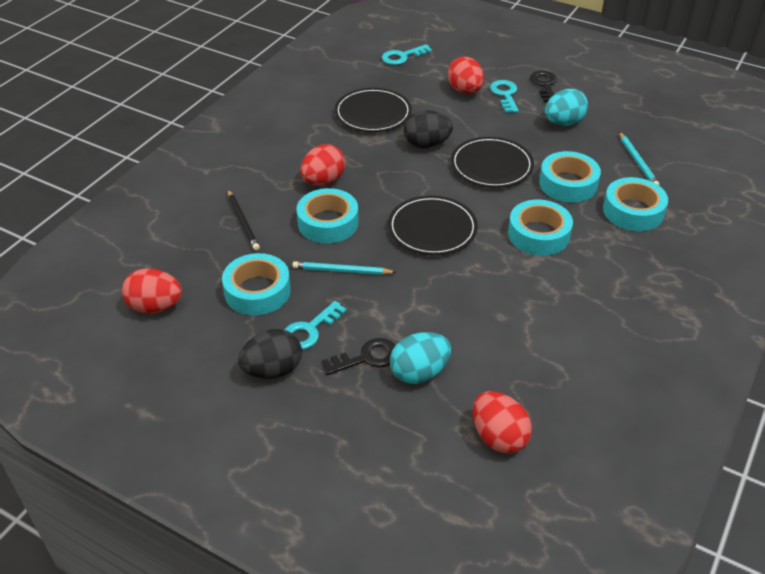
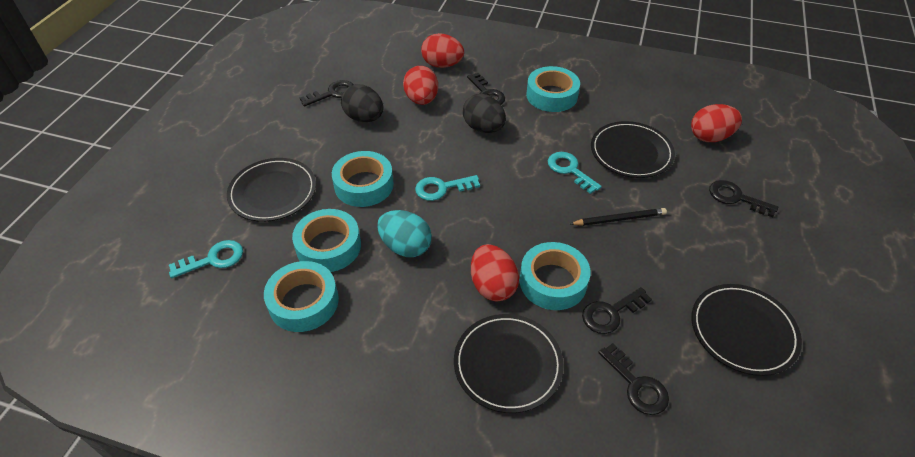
black key: 2 -> 5
black plate: 3 -> 4
turquoise egg: 2 -> 1
turquoise pencil: 2 -> 0

